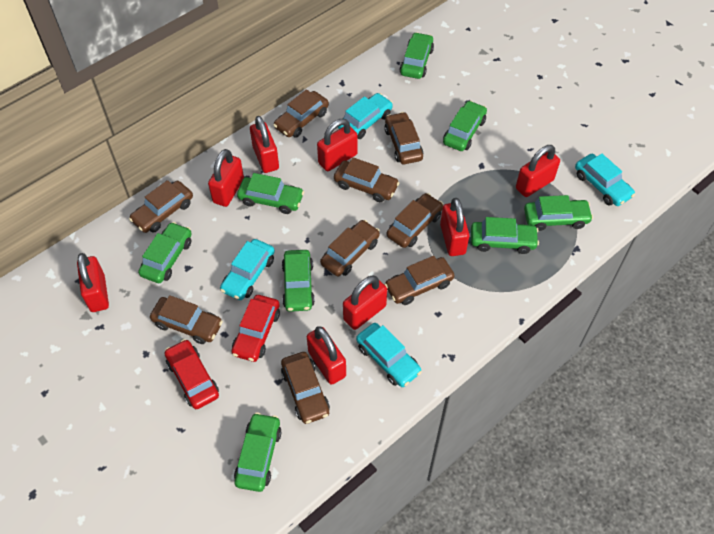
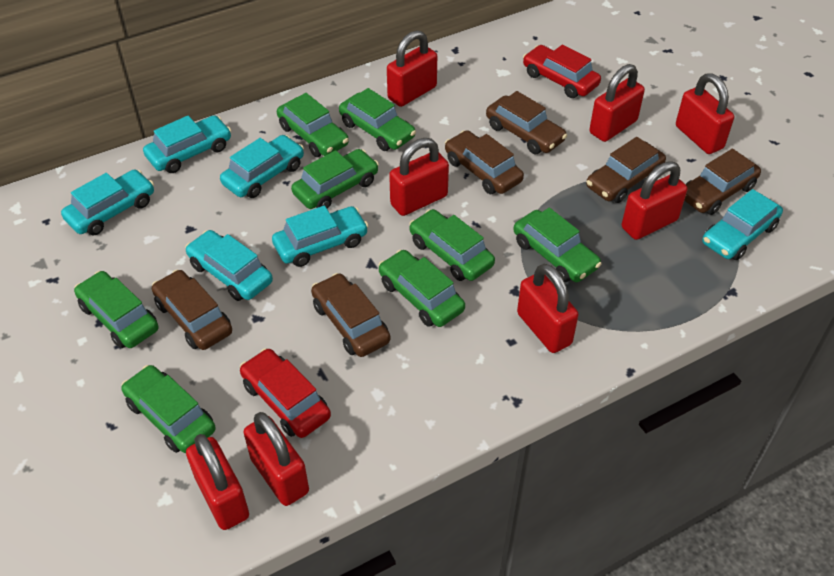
brown car: 9 -> 6
turquoise car: 4 -> 6

